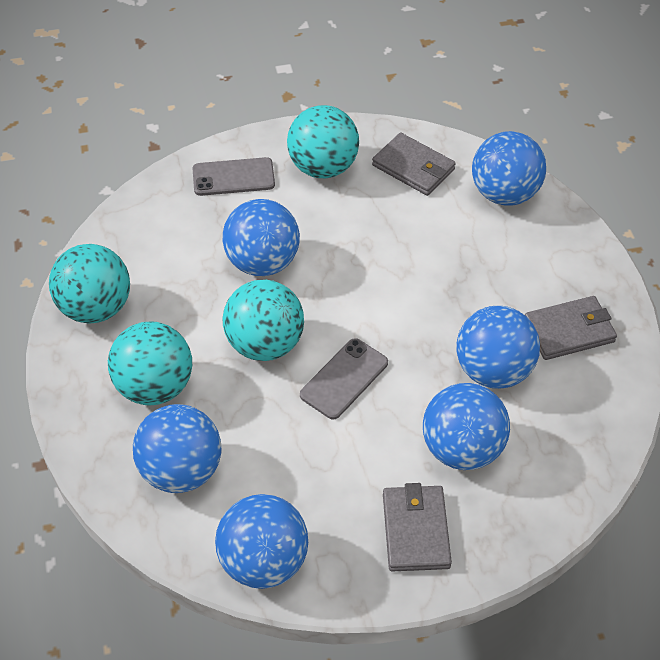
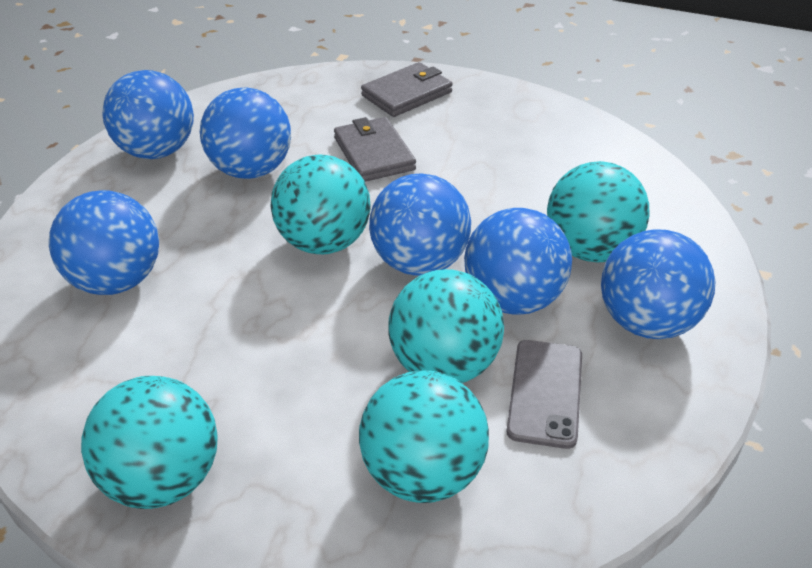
grey phone: 2 -> 1
grey wallet: 3 -> 2
turquoise ball: 4 -> 5

